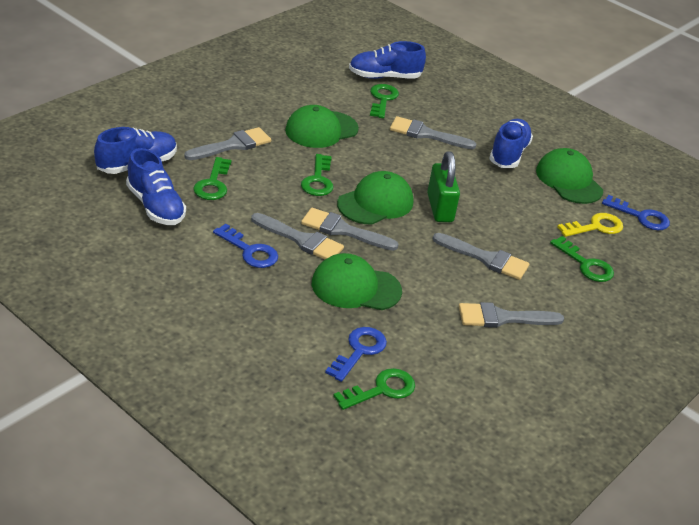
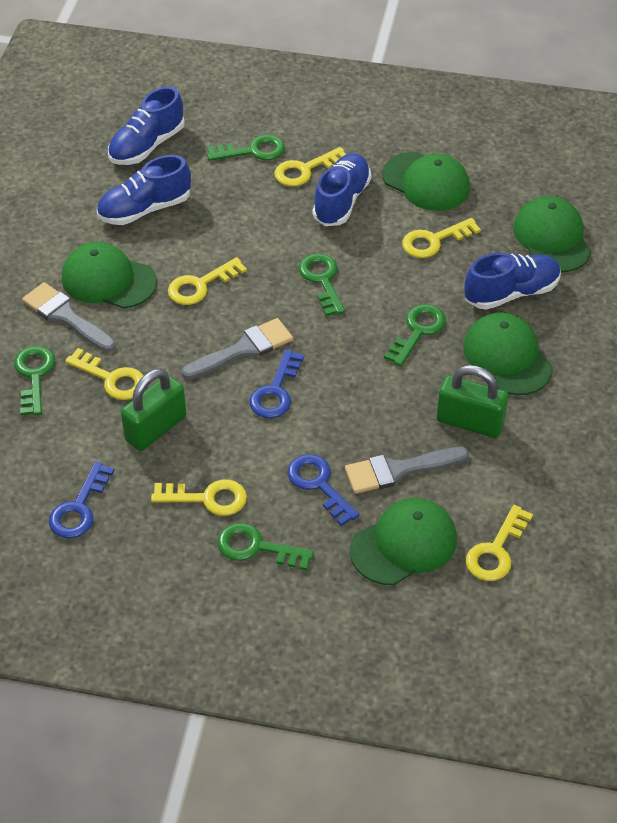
green cap: 4 -> 5
green padlock: 1 -> 2
grey brush: 6 -> 3
yellow key: 1 -> 6

